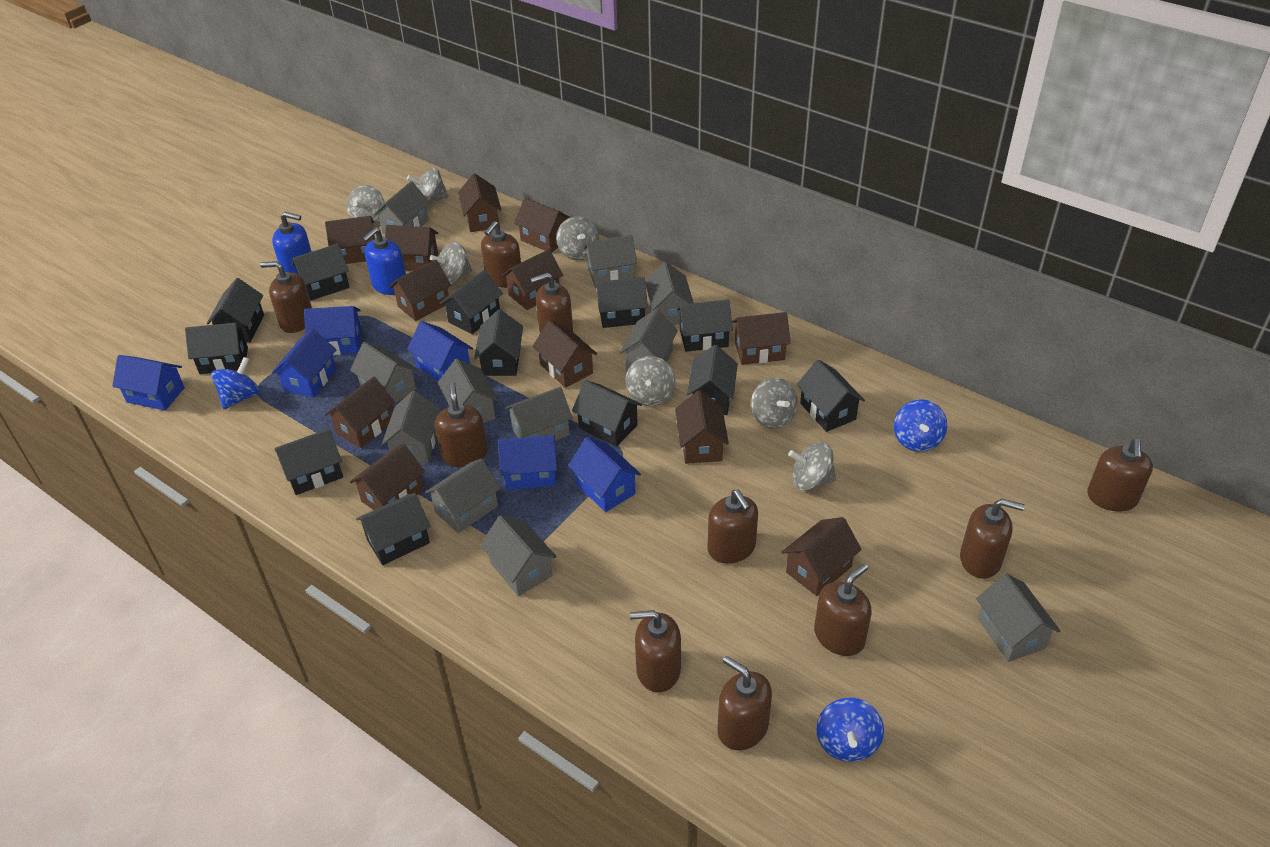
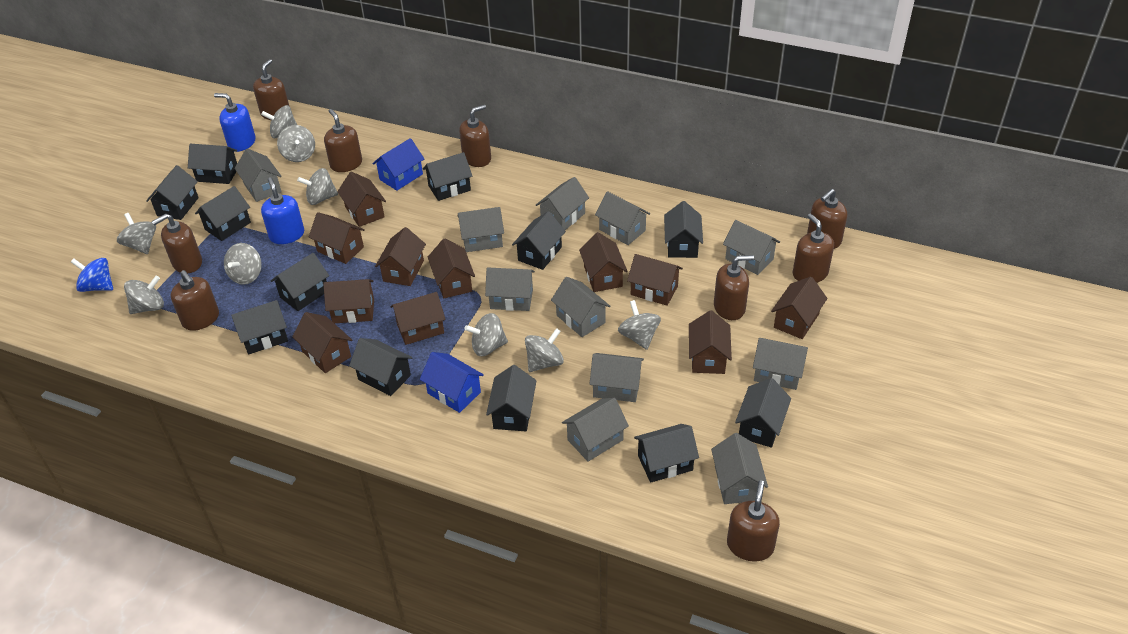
blue house: 6 -> 2
blue spinning top: 3 -> 1
brown house: 12 -> 11
brown soap dispenser: 10 -> 9
grey spinning top: 7 -> 9

